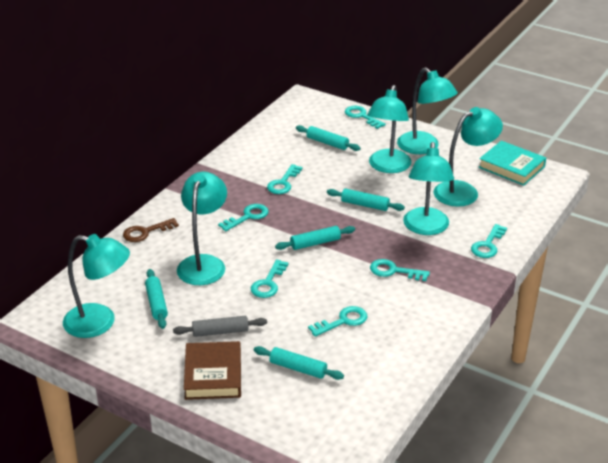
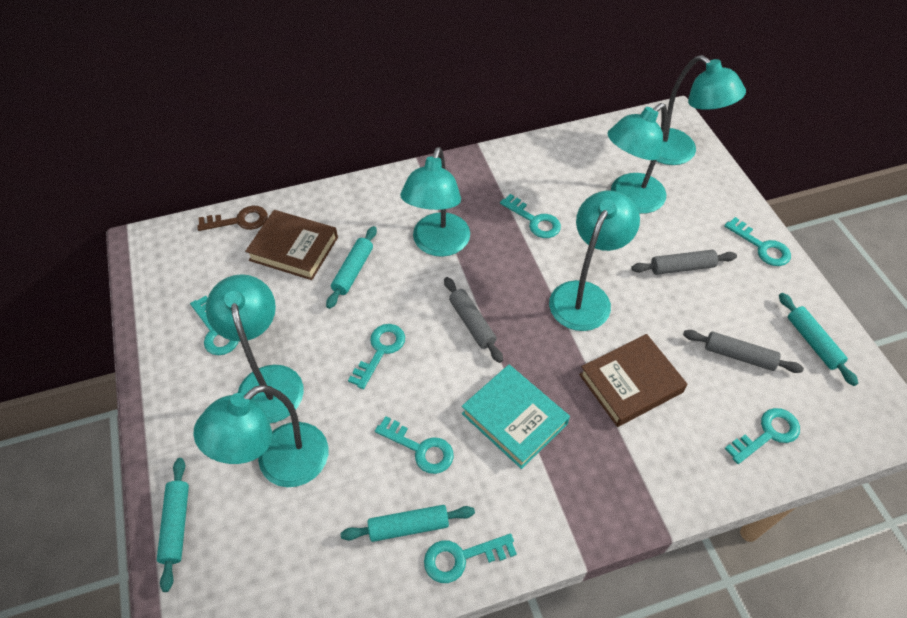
brown book: 1 -> 2
grey rolling pin: 1 -> 3
turquoise rolling pin: 5 -> 4

